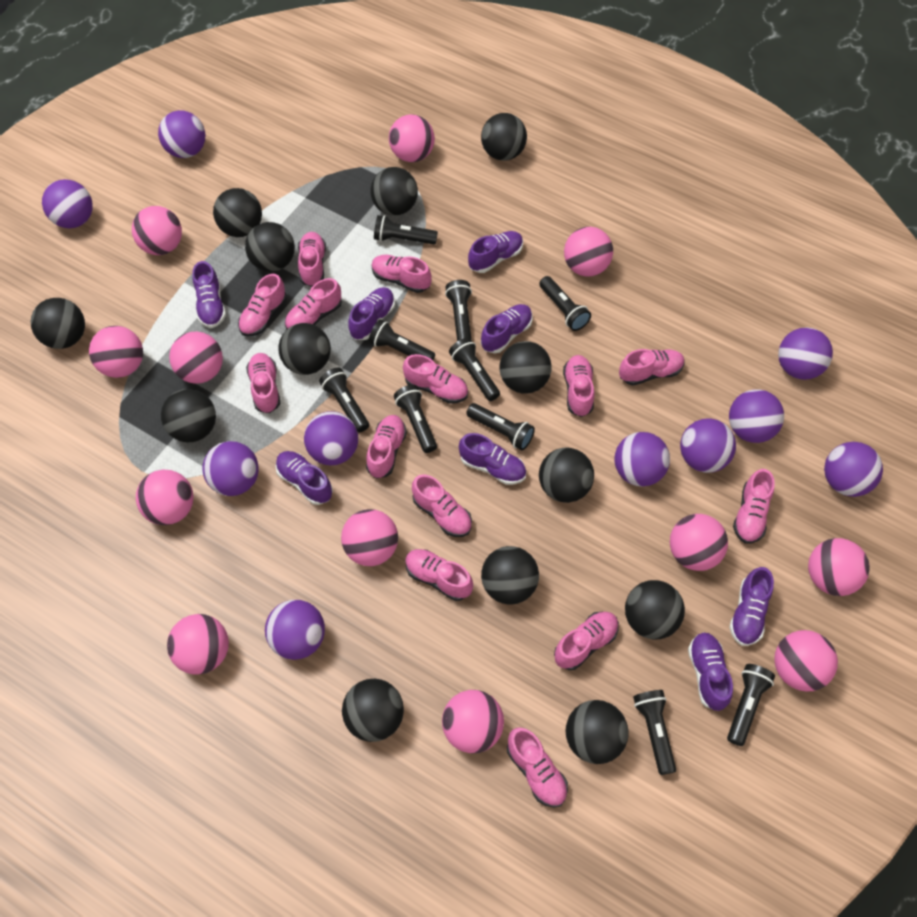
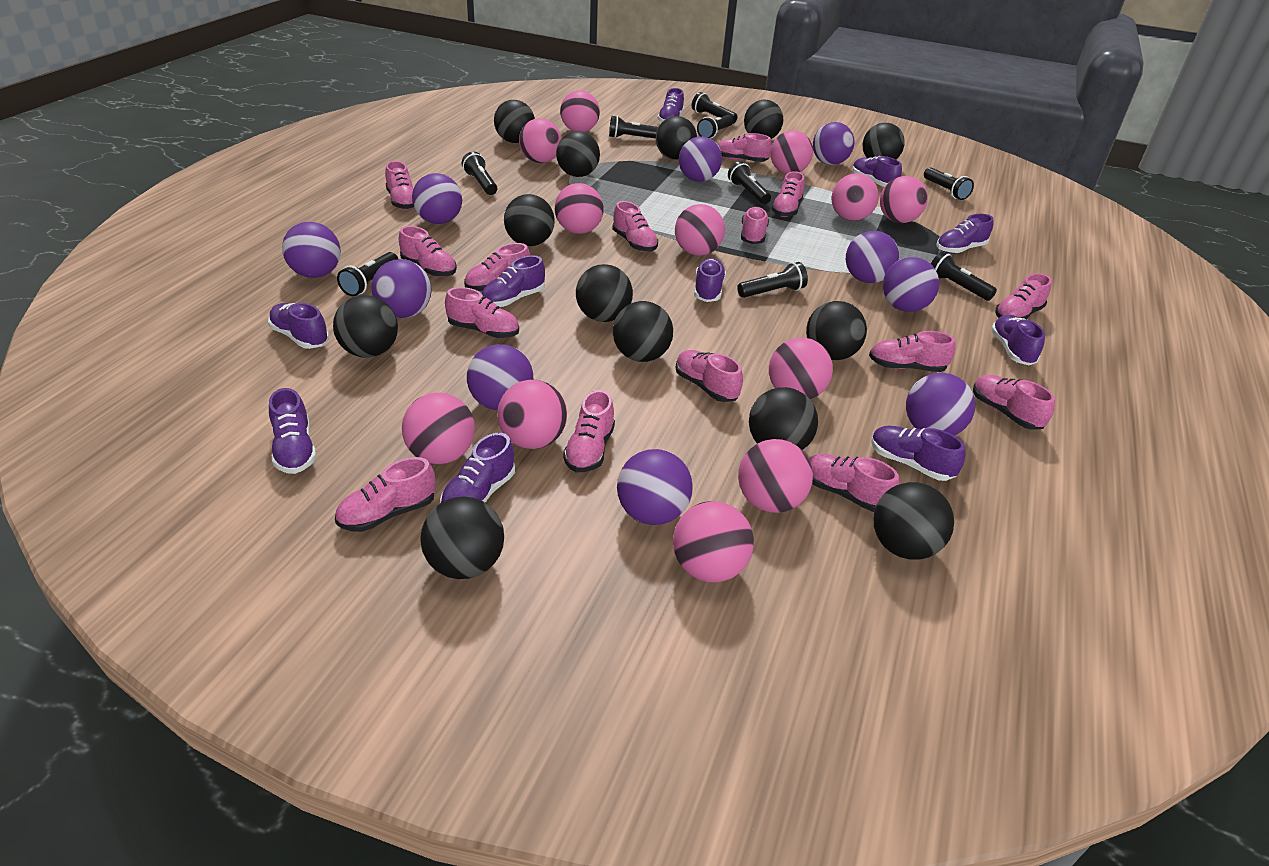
black flashlight: 10 -> 9
pink shoe: 14 -> 15
purple shoe: 8 -> 10

